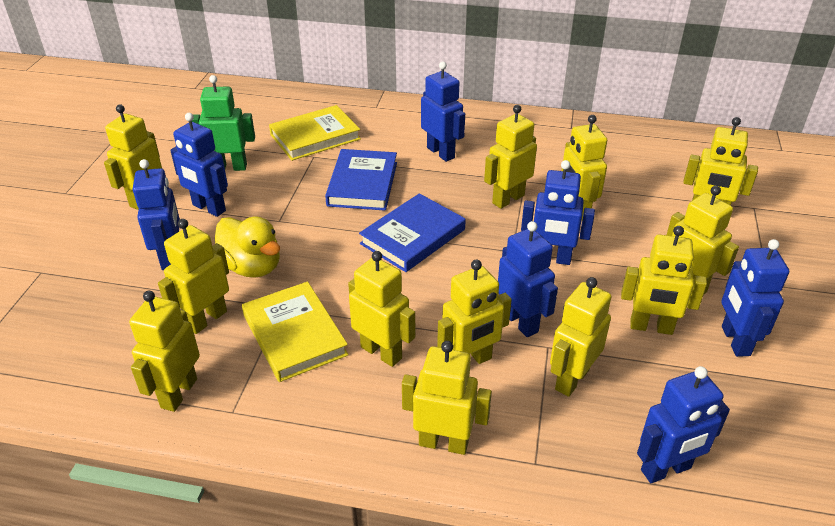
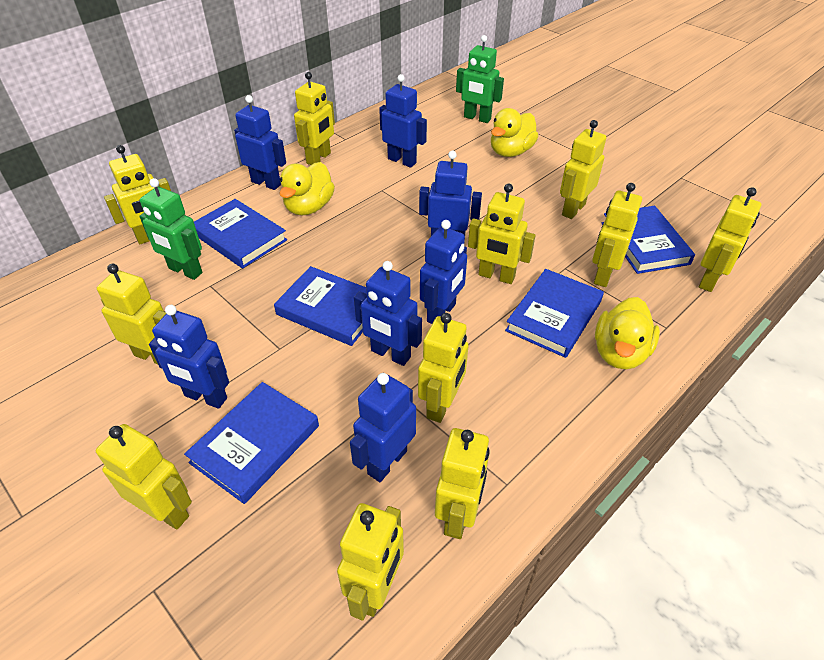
blue book: 2 -> 5
green robot: 1 -> 2
yellow book: 2 -> 0
yellow duck: 1 -> 3
yellow robot: 12 -> 11

